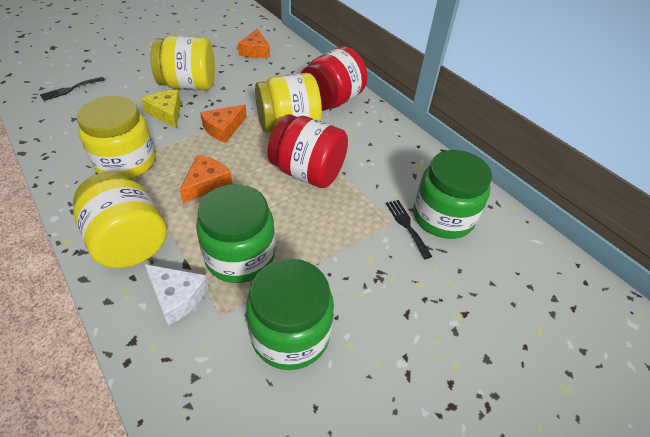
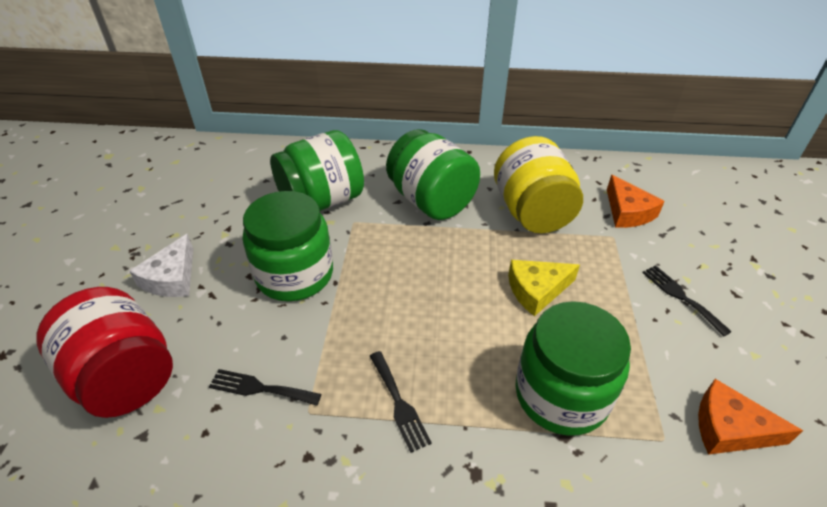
black fork: 2 -> 3
green jar: 3 -> 4
orange cheese: 3 -> 2
red jar: 2 -> 1
yellow jar: 4 -> 1

